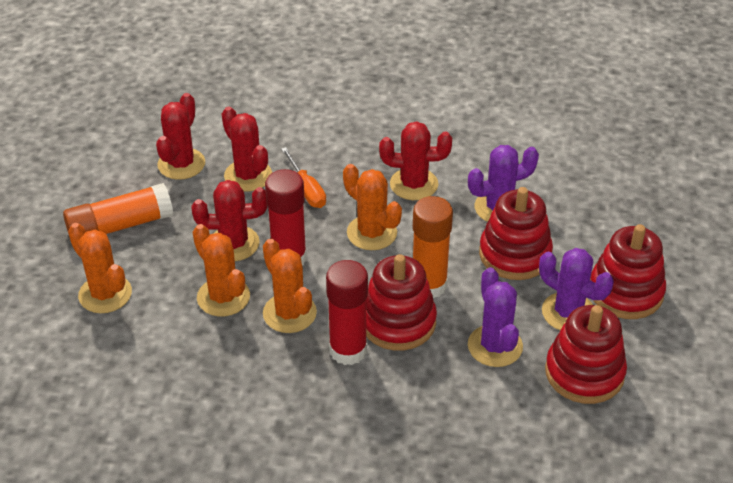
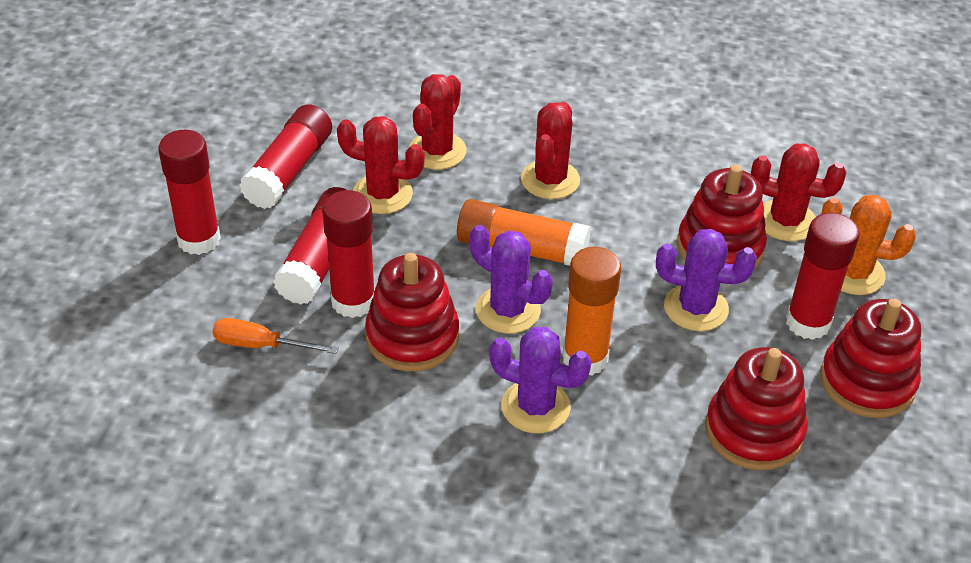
orange cactus: 4 -> 1
red glue stick: 2 -> 5

